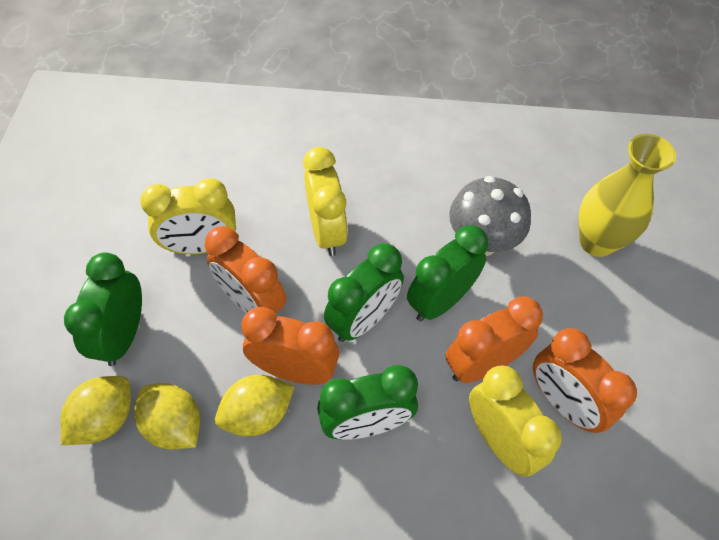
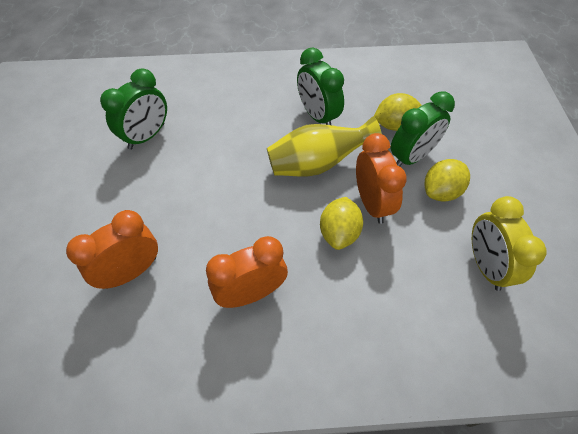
green clock: 4 -> 3
grey mushroom: 1 -> 0
orange clock: 4 -> 3
yellow clock: 3 -> 1

